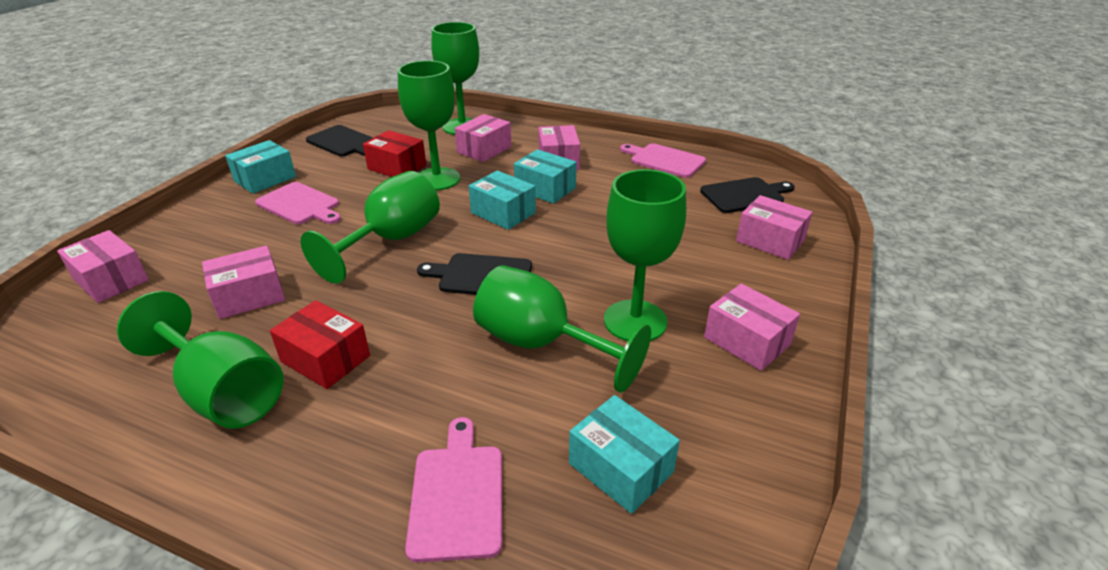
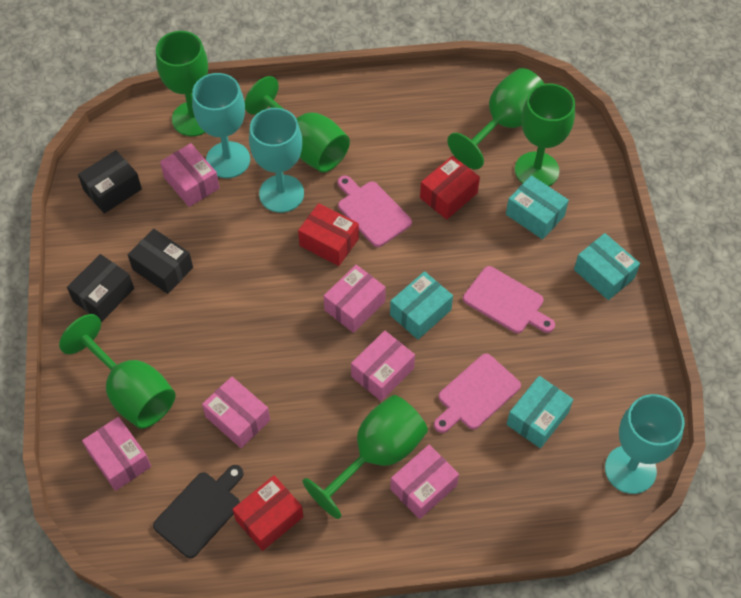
black box: 0 -> 3
black cutting board: 3 -> 1
red box: 2 -> 3
turquoise goblet: 0 -> 3

